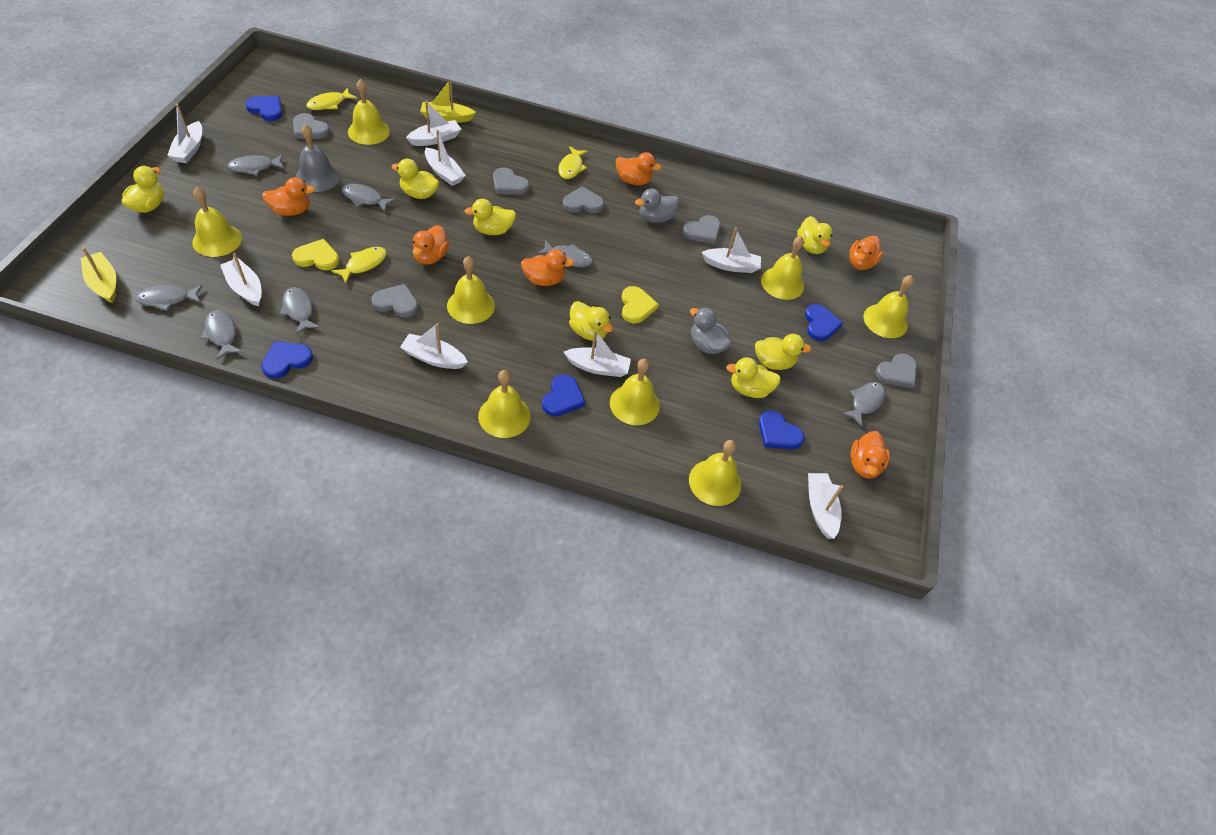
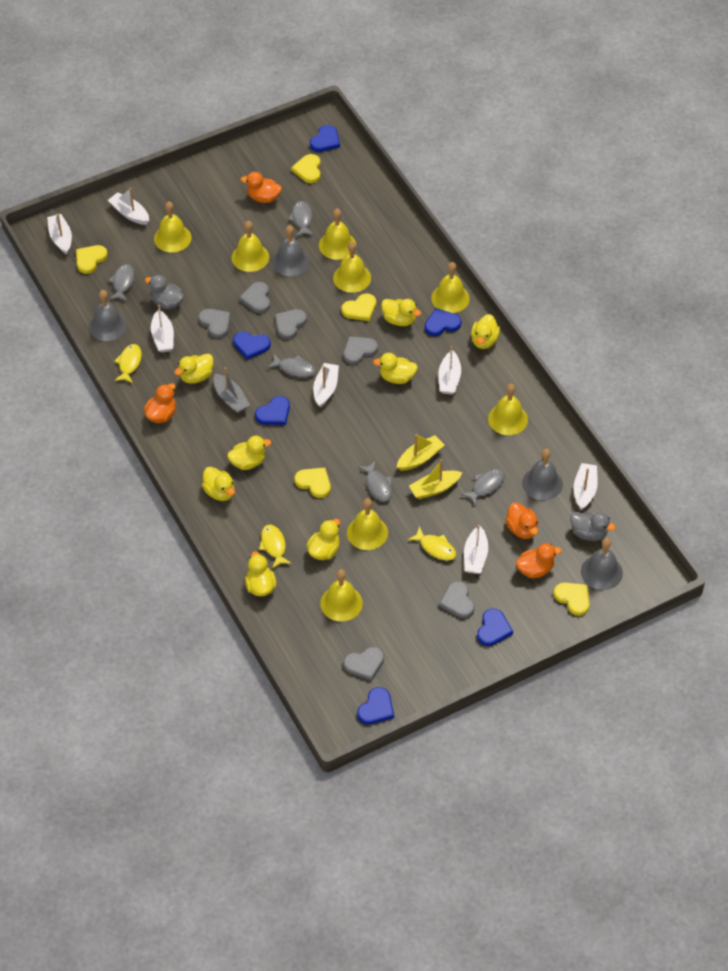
blue heart: 5 -> 6
grey bell: 1 -> 4
grey boat: 0 -> 1
grey fish: 7 -> 5
orange duck: 6 -> 4
white boat: 8 -> 7
yellow duck: 7 -> 8
yellow heart: 2 -> 5

